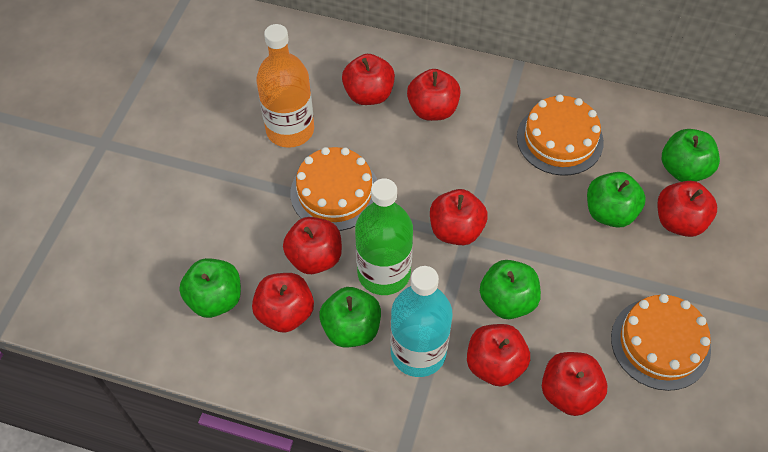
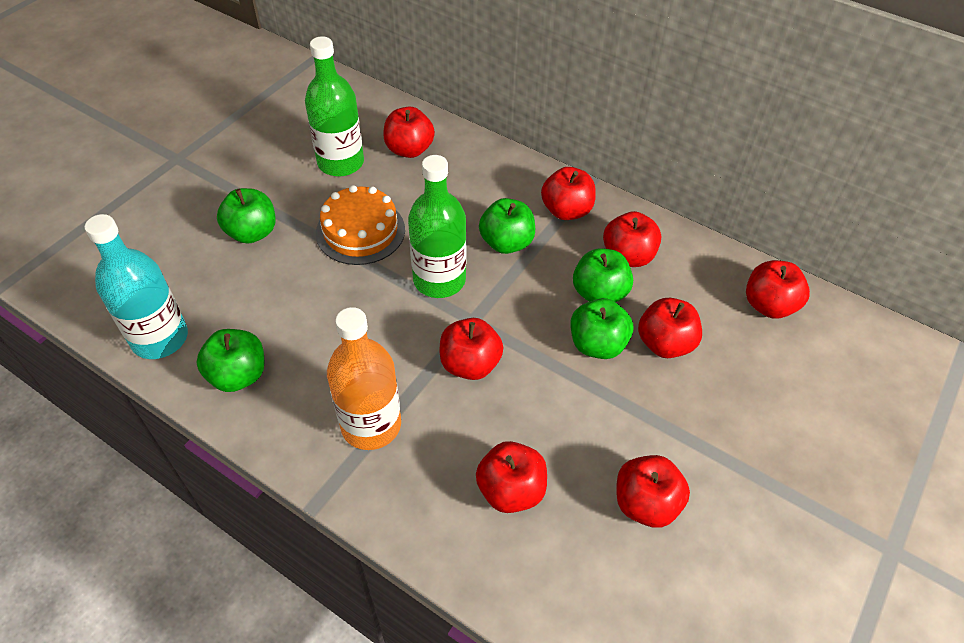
green bottle: 1 -> 2
orange cake: 3 -> 1

